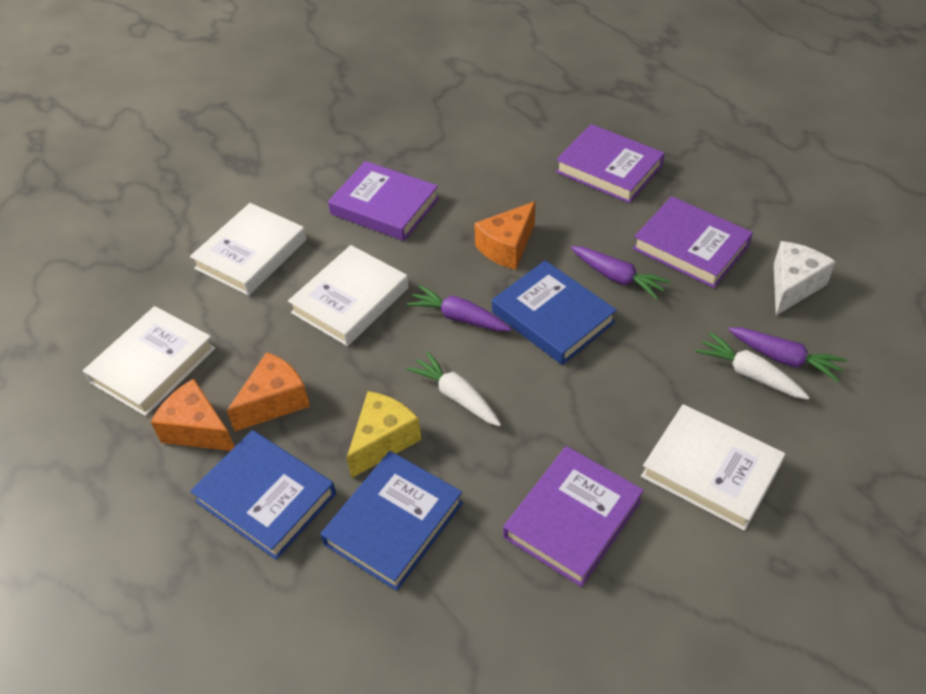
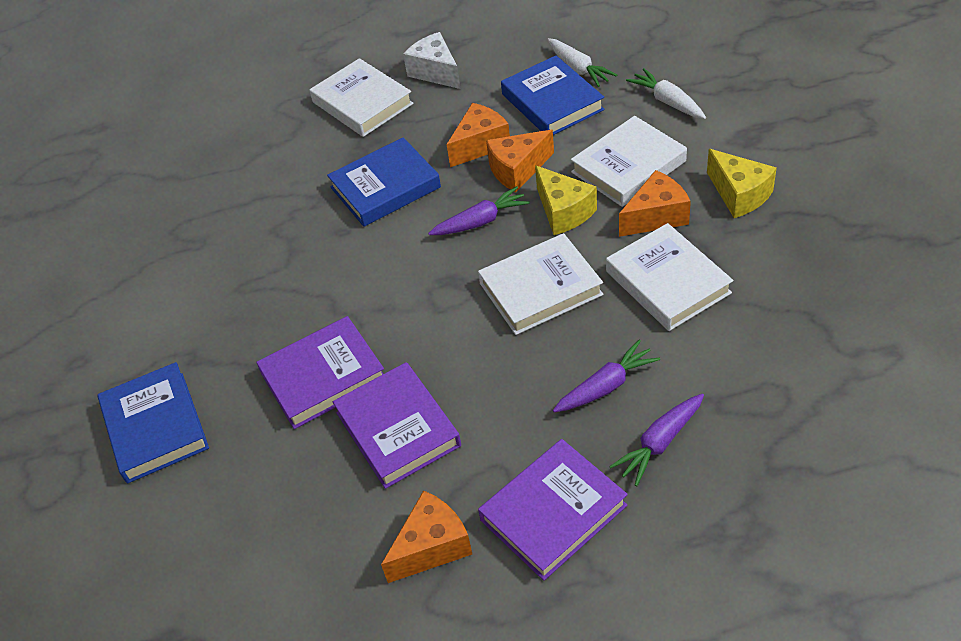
orange cheese: 3 -> 4
purple book: 4 -> 3
yellow cheese: 1 -> 2

